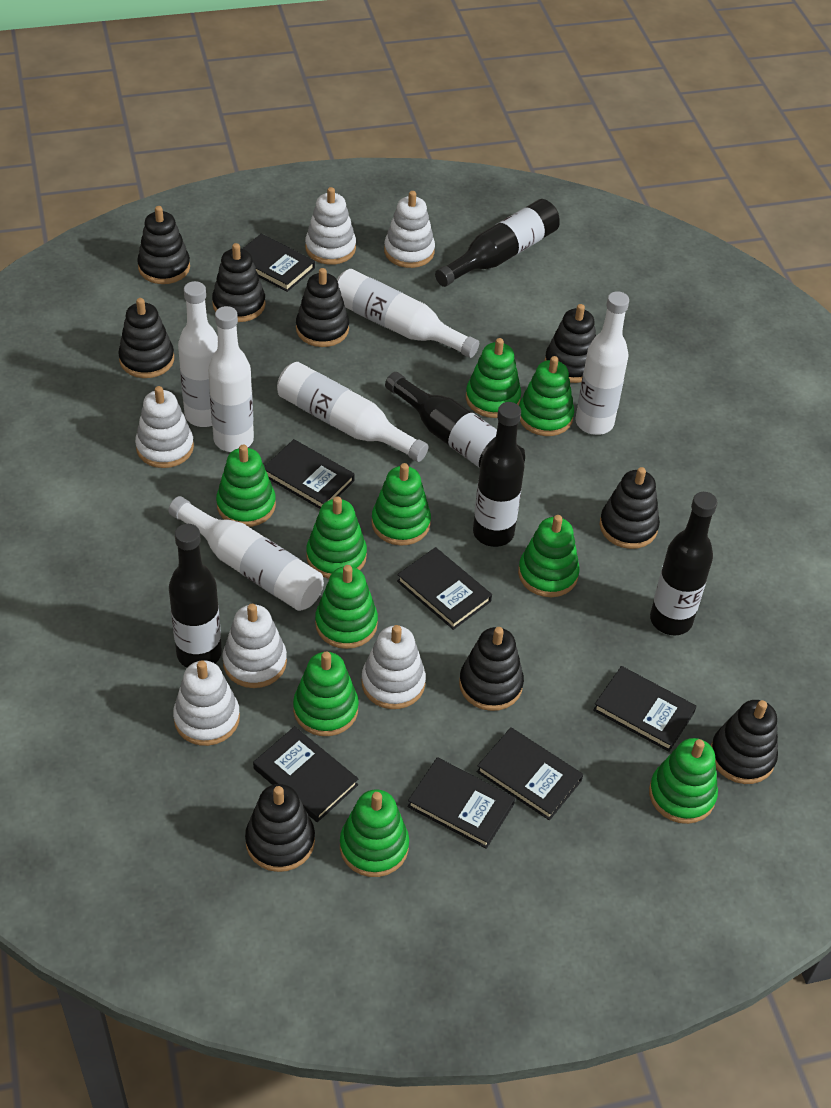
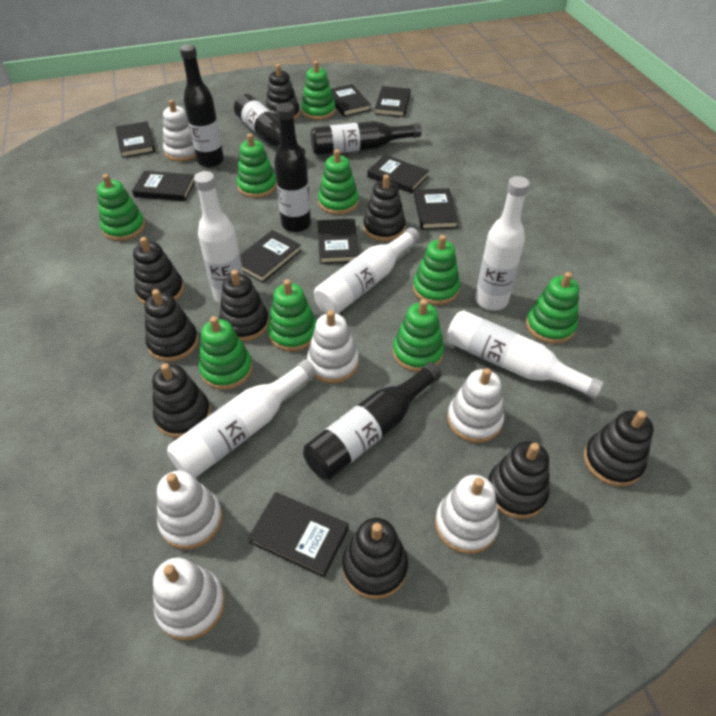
black book: 7 -> 9
green stacking toy: 10 -> 9
white bottle: 6 -> 5

